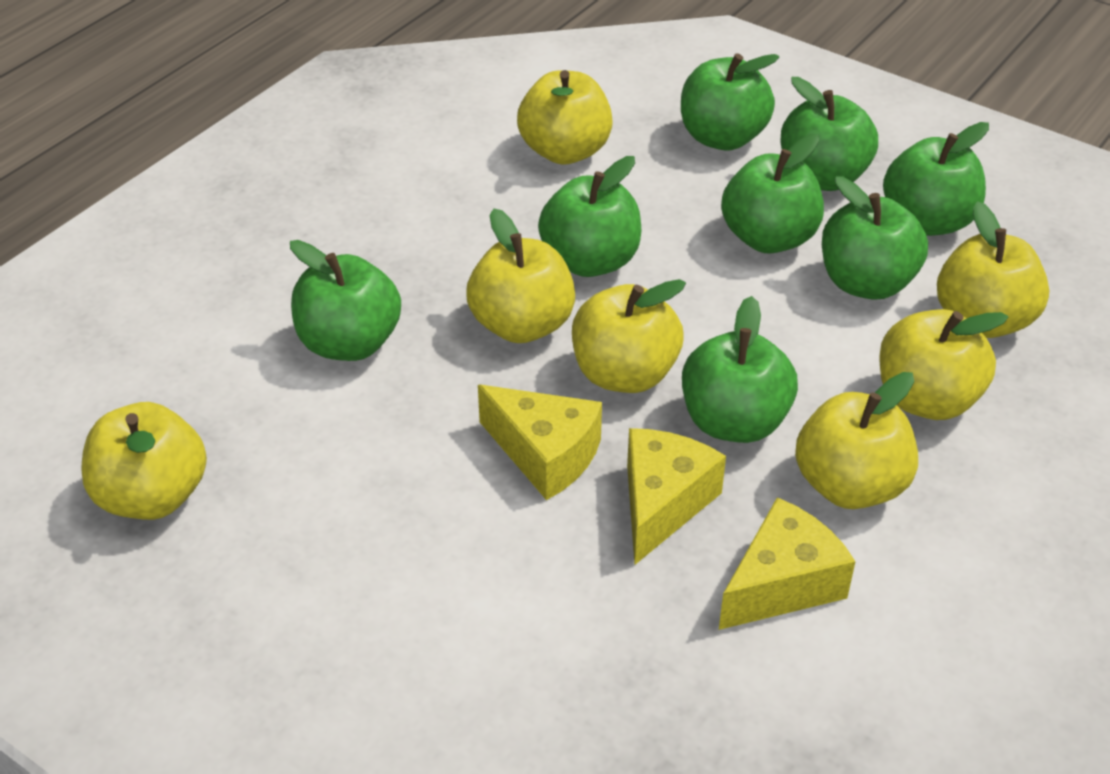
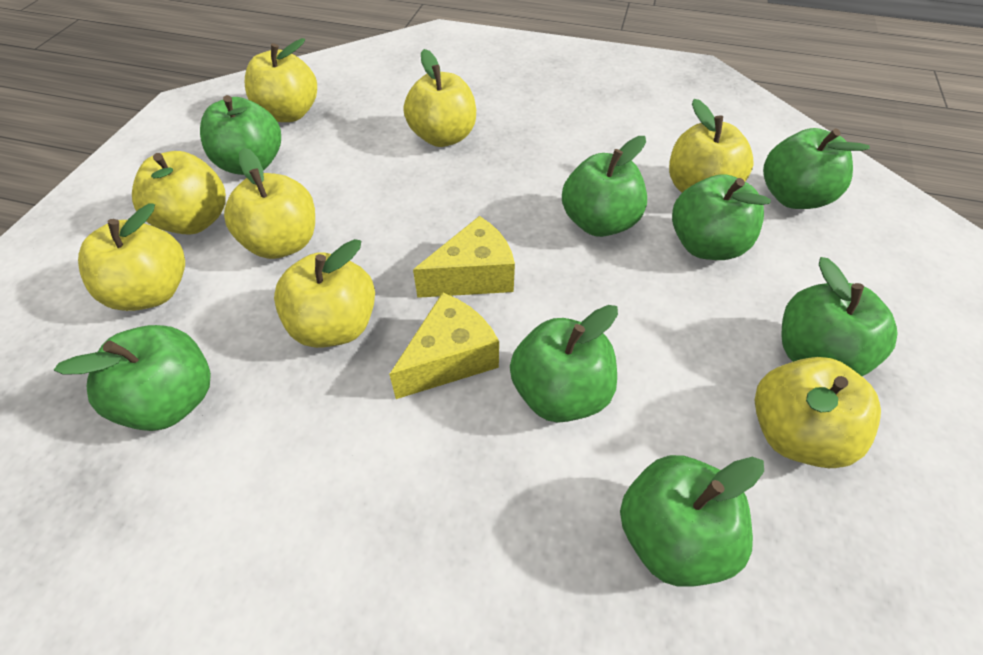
yellow apple: 7 -> 8
yellow cheese: 3 -> 2

